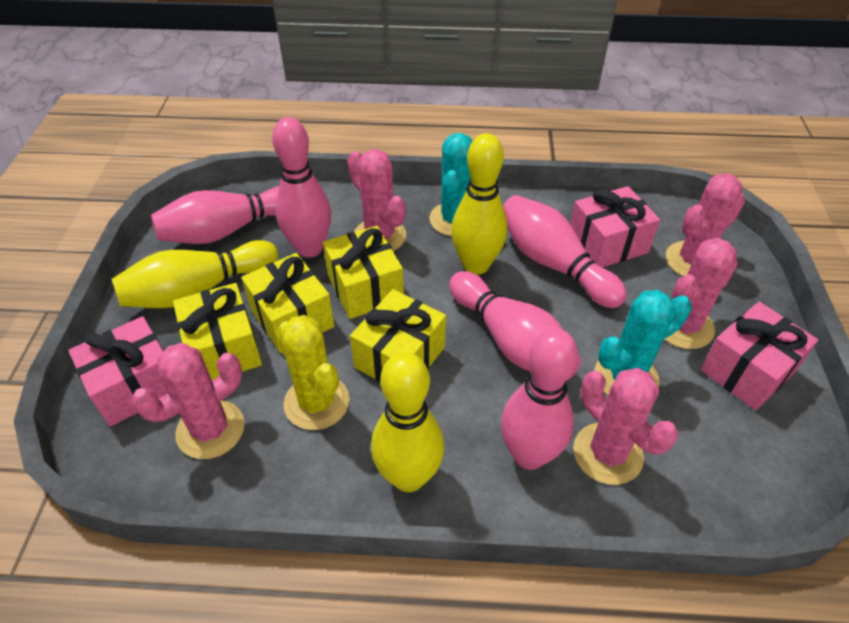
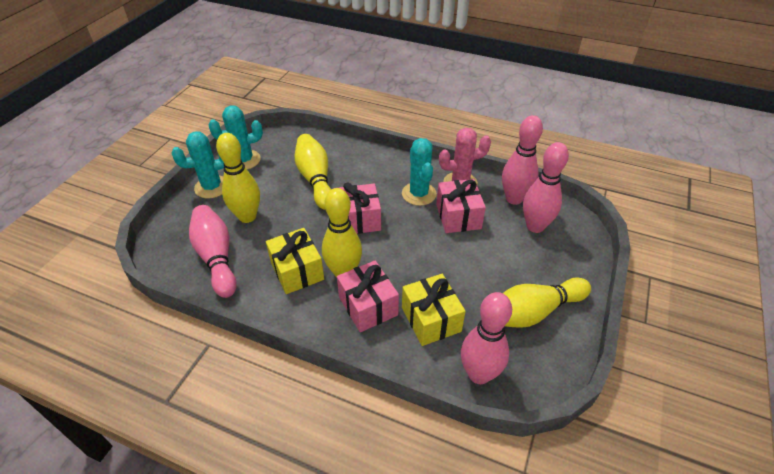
pink bowling pin: 5 -> 4
pink cactus: 5 -> 1
turquoise cactus: 2 -> 3
yellow bowling pin: 3 -> 4
yellow cactus: 1 -> 0
yellow gift: 4 -> 2

